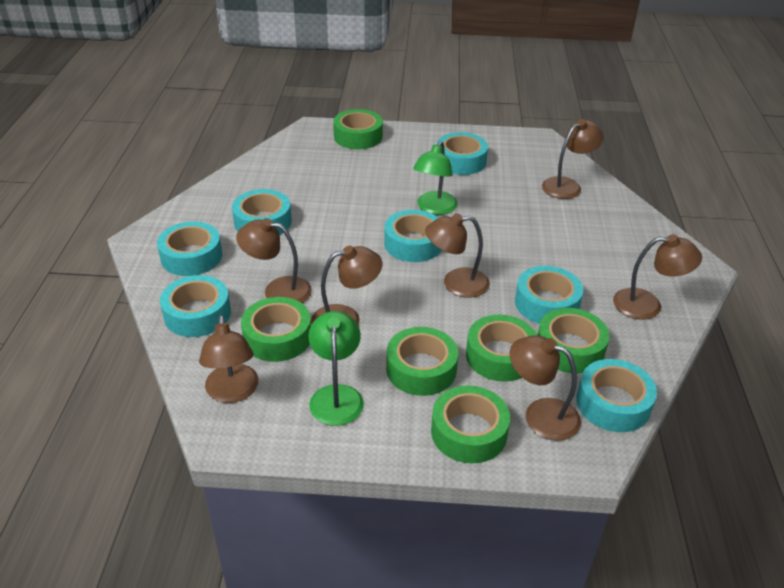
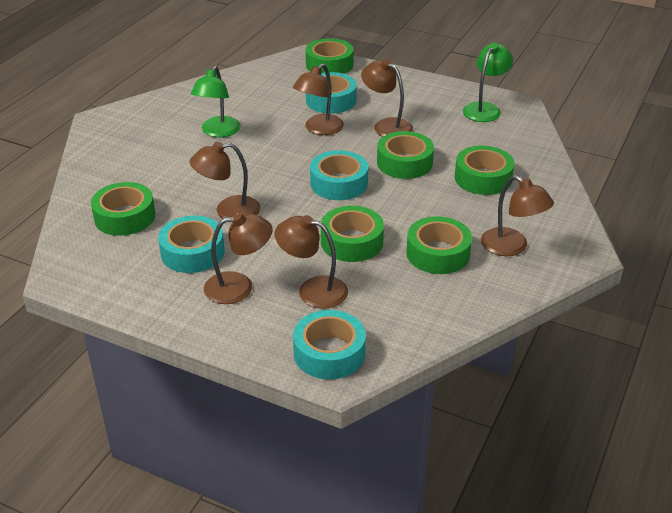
brown lamp: 7 -> 6
turquoise tape: 7 -> 4

